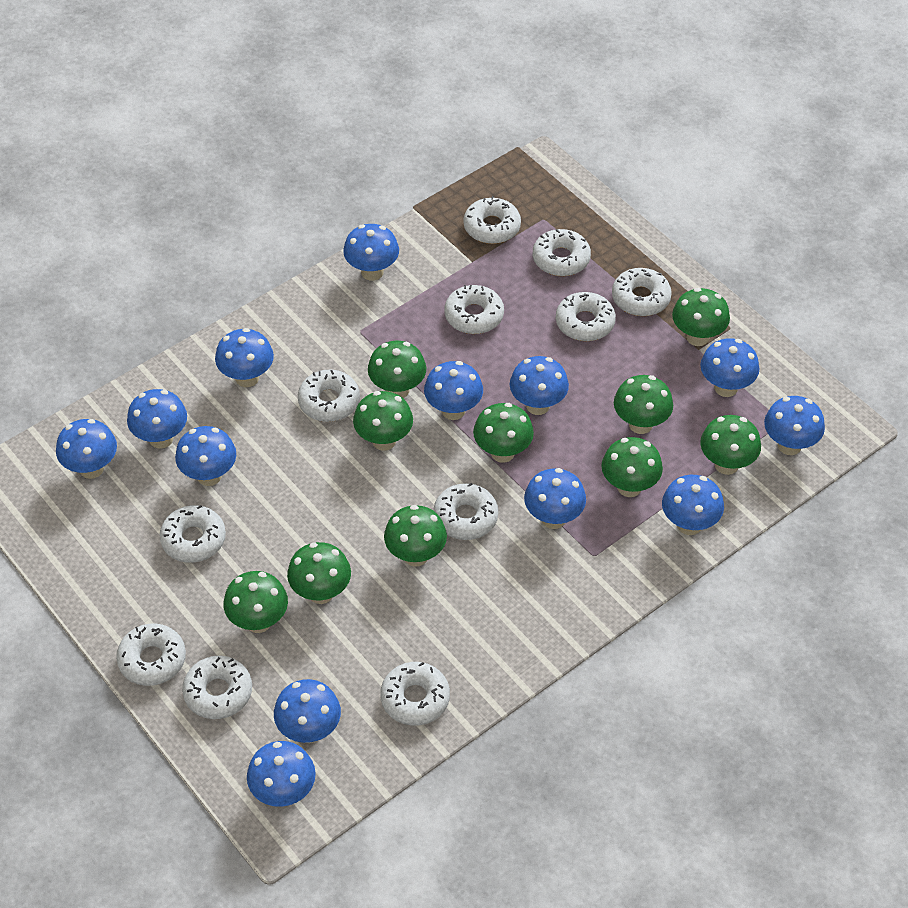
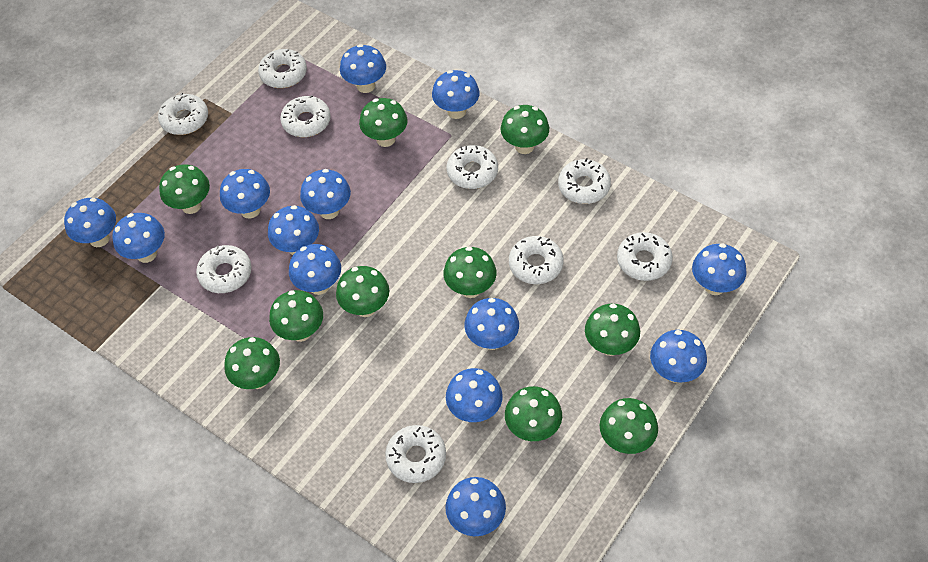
white donut: 11 -> 9

